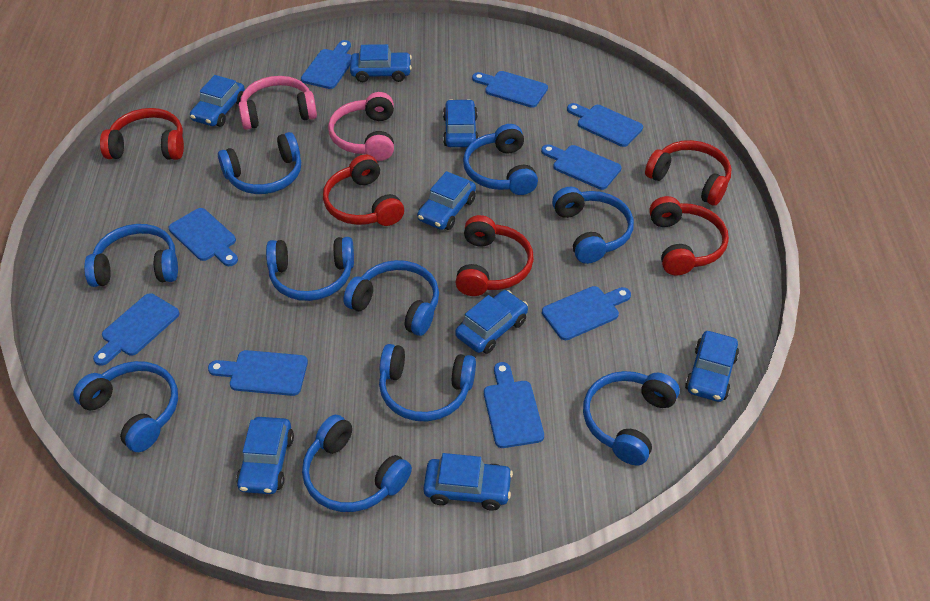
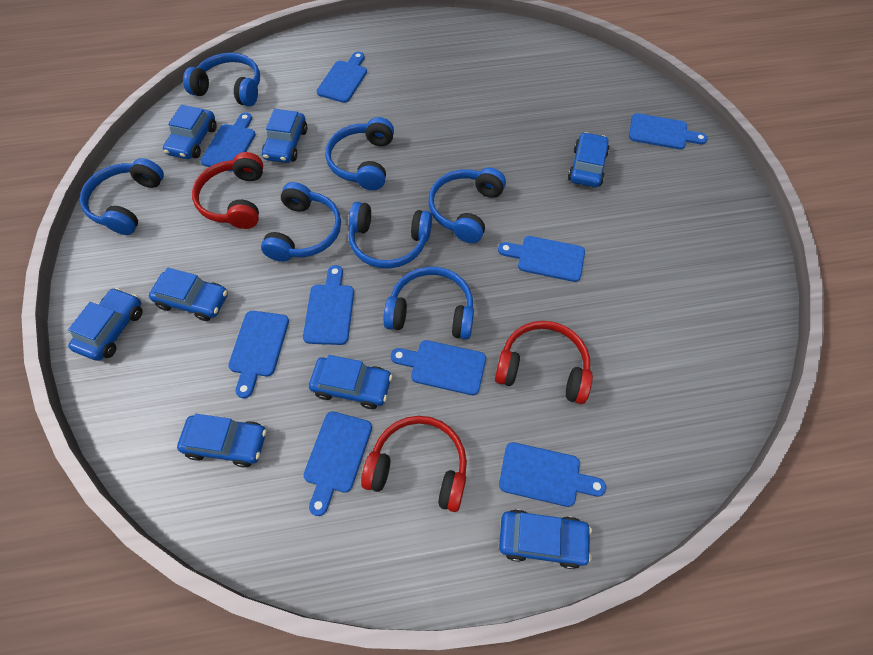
blue headphones: 10 -> 7
pink headphones: 2 -> 0
red headphones: 5 -> 3

